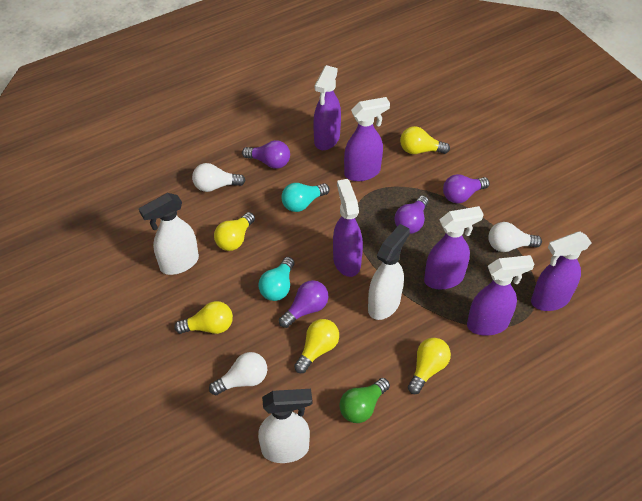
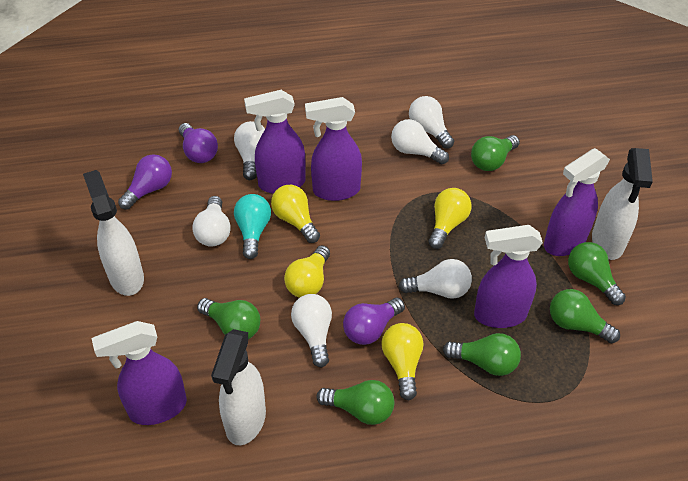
green light bulb: 1 -> 6
purple light bulb: 4 -> 3
purple spray bottle: 6 -> 5
turquoise light bulb: 2 -> 1
white light bulb: 3 -> 6
yellow light bulb: 5 -> 4

